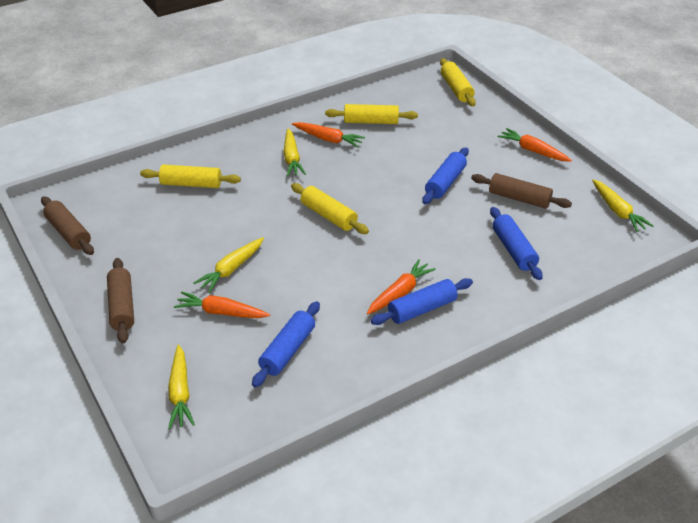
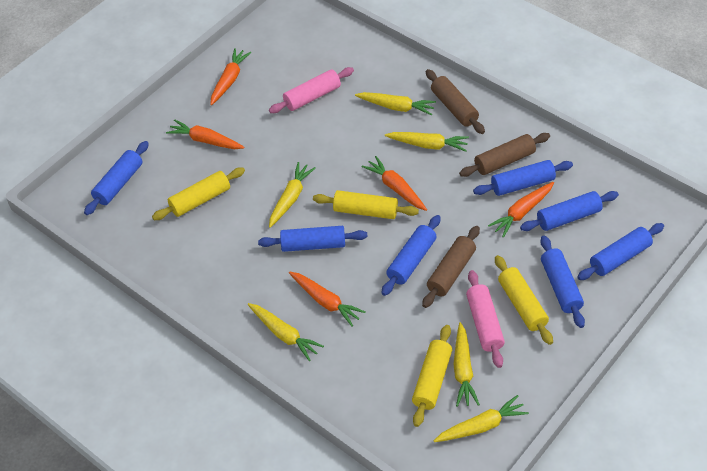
blue rolling pin: 4 -> 7
orange carrot: 4 -> 5
pink rolling pin: 0 -> 2
yellow carrot: 4 -> 6

